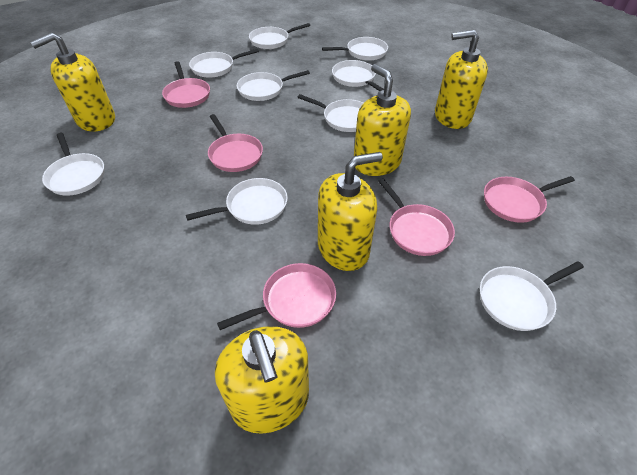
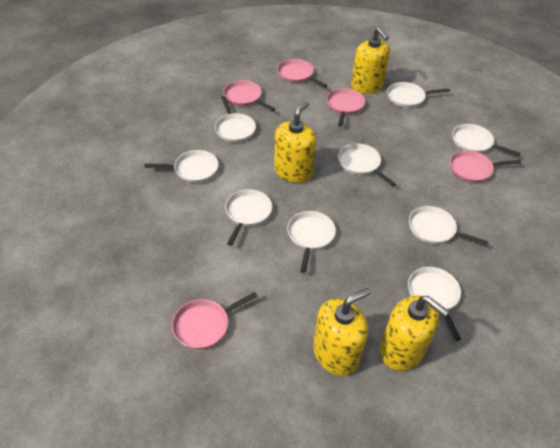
yellow soap dispenser: 5 -> 4

